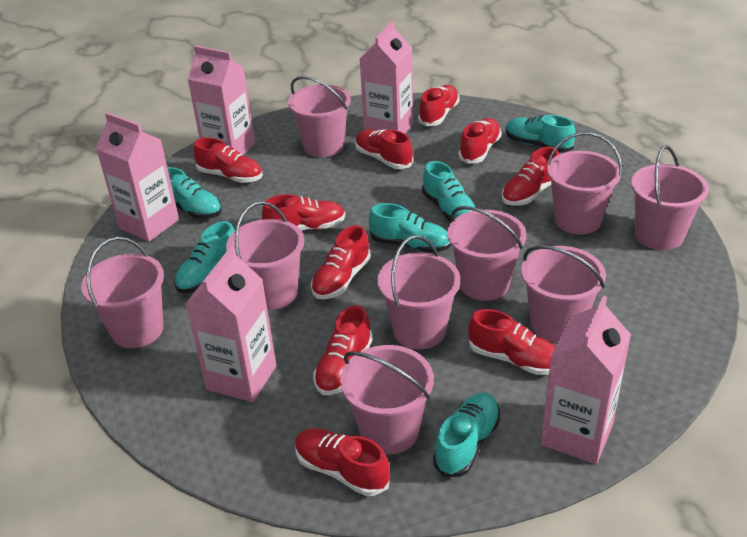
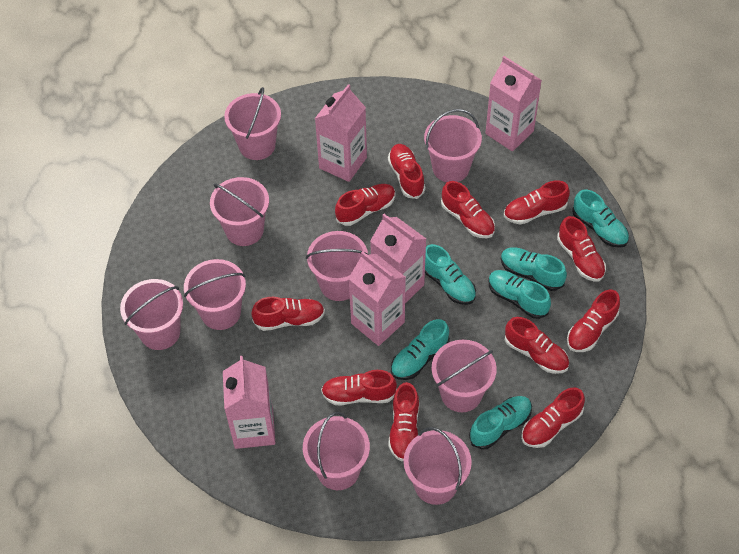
red shoe: 10 -> 11

